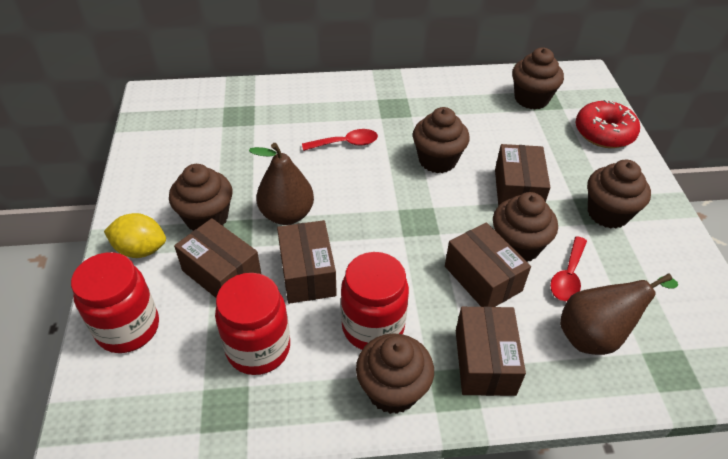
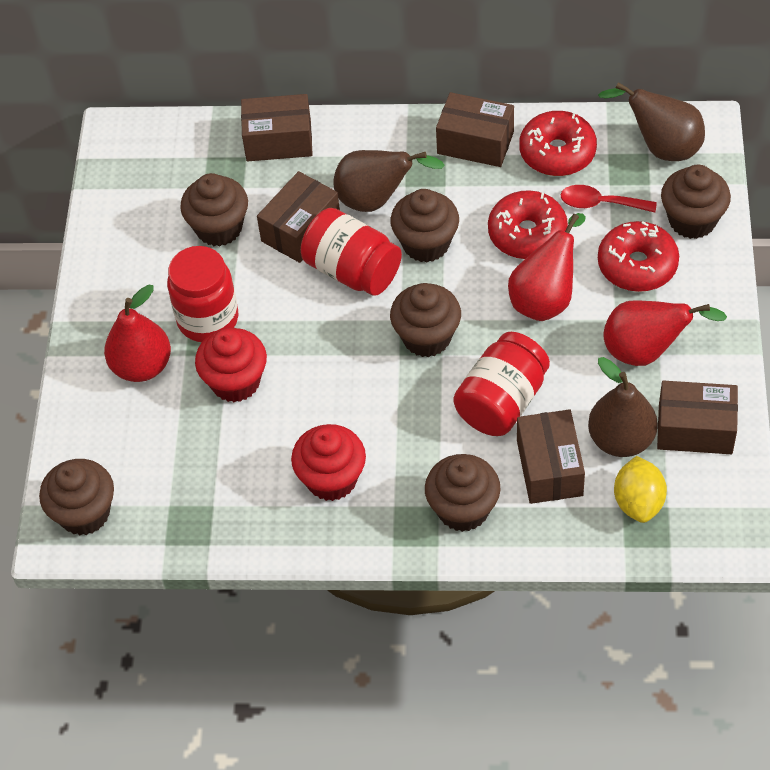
brown pear: 2 -> 3
red cupcake: 0 -> 2
red donut: 1 -> 3
red pear: 0 -> 3
red spoon: 2 -> 1

